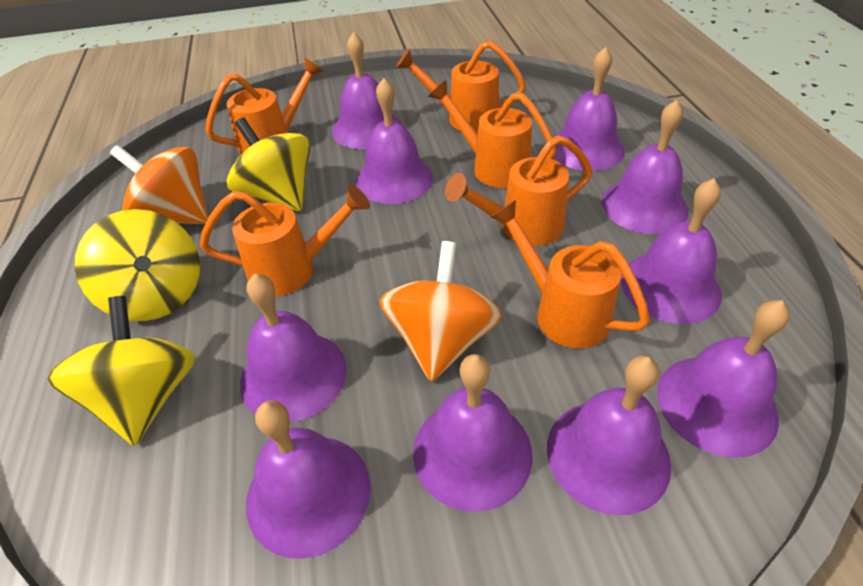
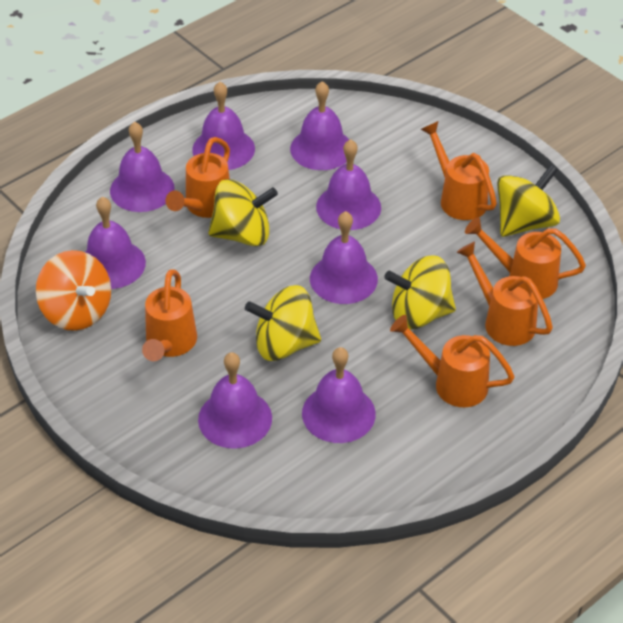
orange spinning top: 2 -> 1
purple bell: 10 -> 8
yellow spinning top: 3 -> 4

